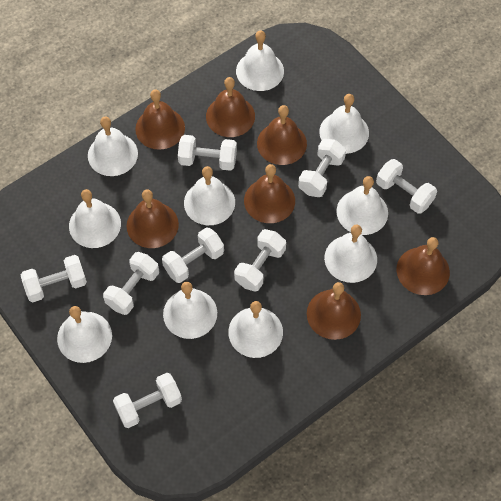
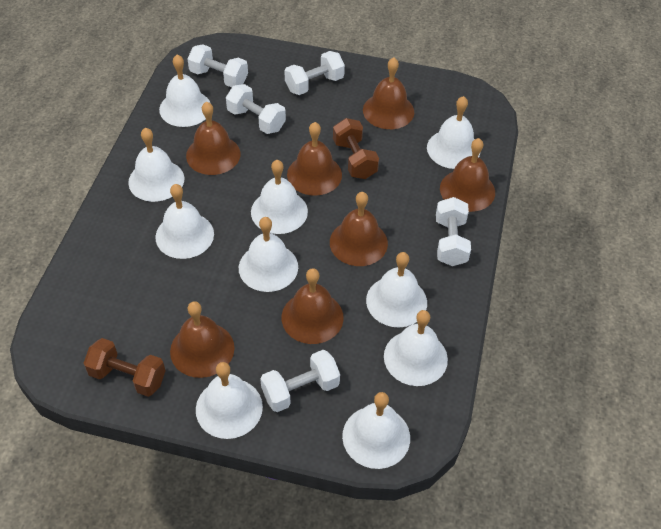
brown dumbbell: 0 -> 2
white dumbbell: 8 -> 5

